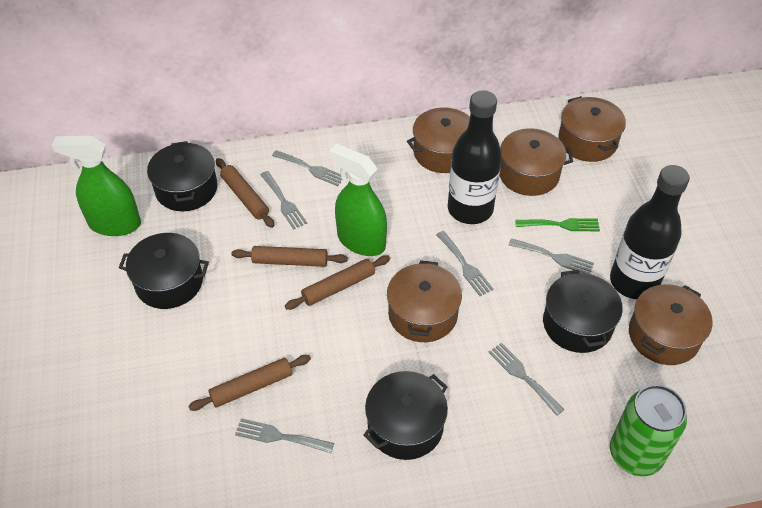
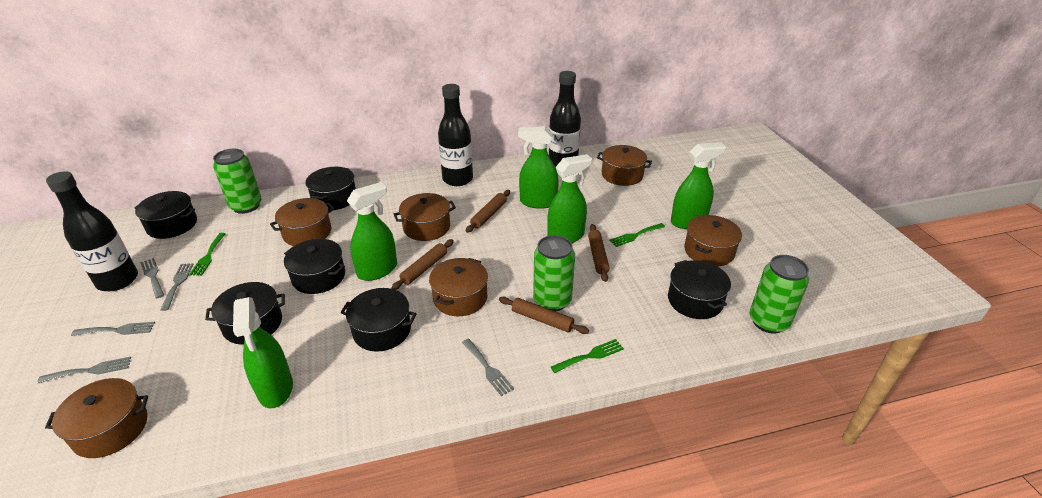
black bottle: 2 -> 3
black pot: 4 -> 6
brown pot: 5 -> 6
green can: 1 -> 3
green fork: 1 -> 3
green spray bottle: 2 -> 5
grey fork: 6 -> 5

